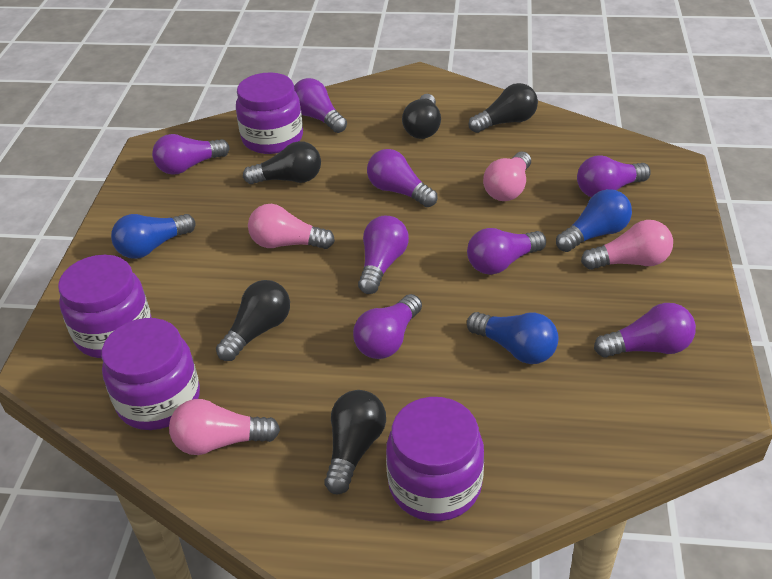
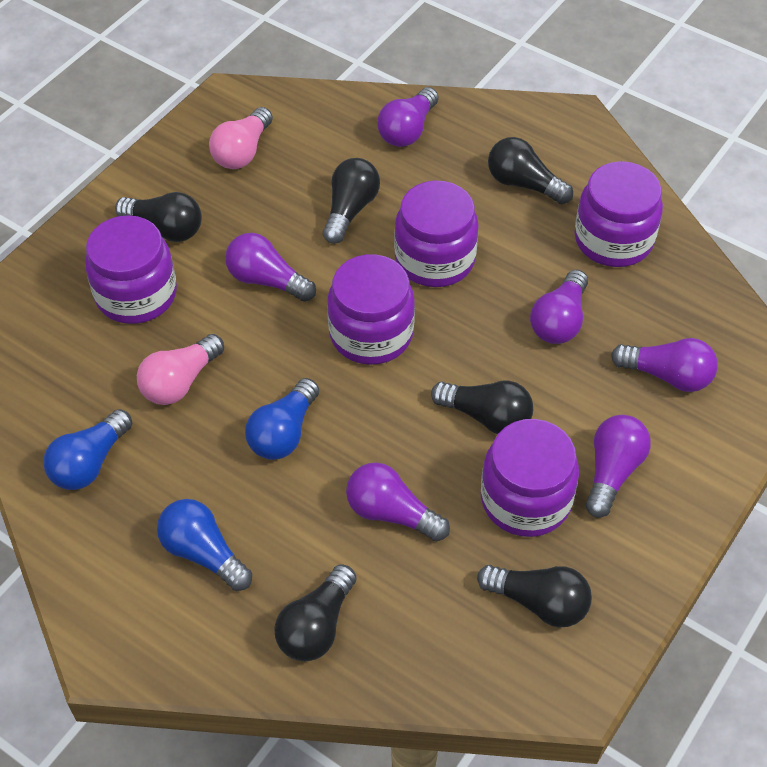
black light bulb: 5 -> 6
pink light bulb: 4 -> 2
purple jar: 4 -> 5
purple light bulb: 8 -> 6

